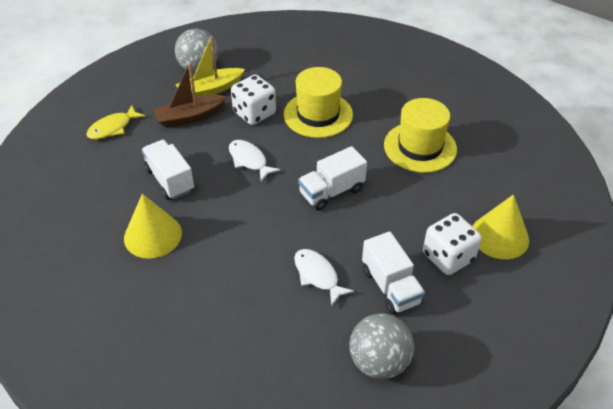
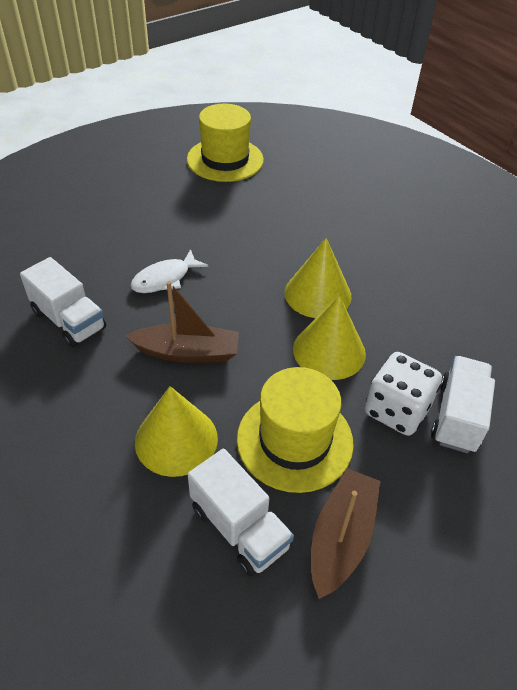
brown boat: 1 -> 2
grey ball: 2 -> 0
white dice: 2 -> 1
white fish: 2 -> 1
yellow boat: 1 -> 0
yellow cone: 2 -> 3
yellow fish: 1 -> 0

